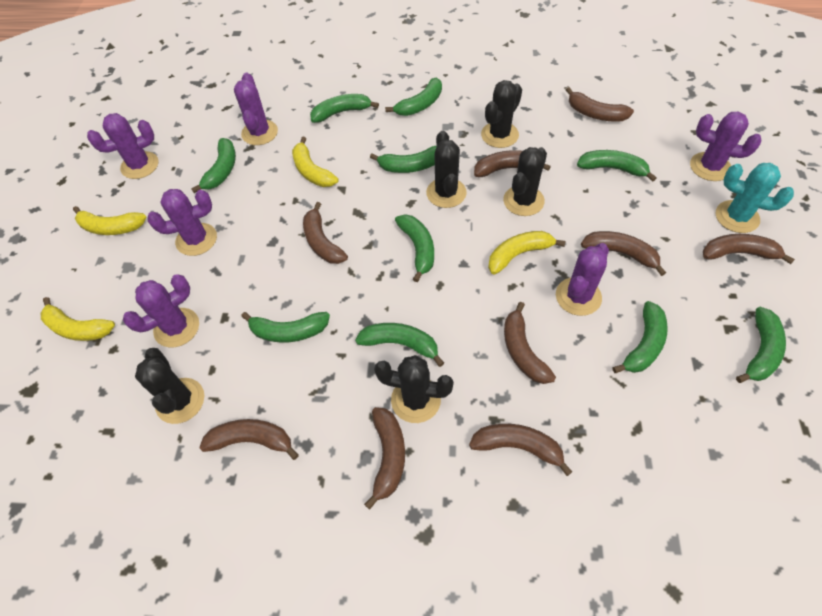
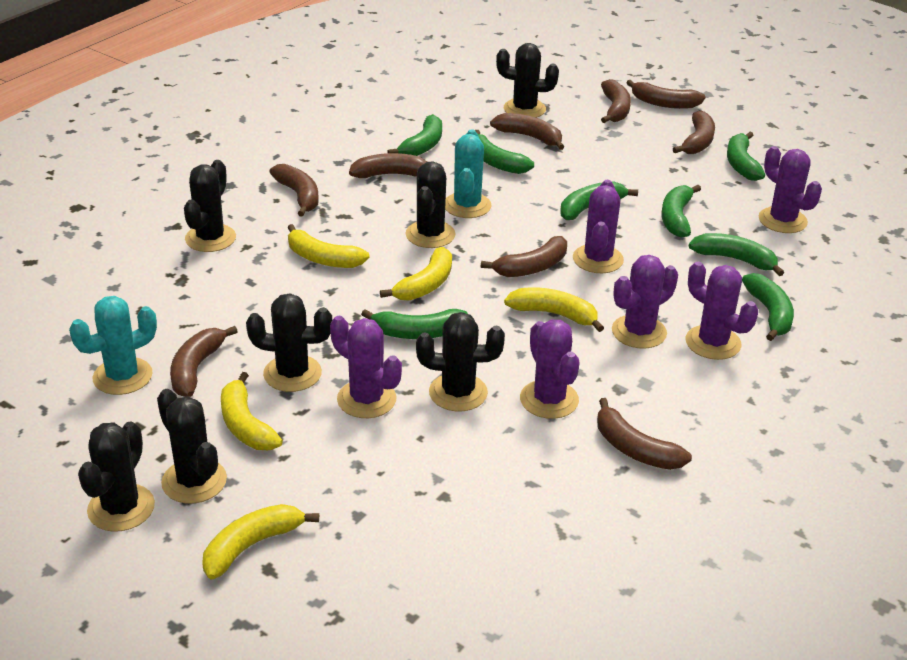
black cactus: 5 -> 7
green banana: 10 -> 8
turquoise cactus: 1 -> 2
yellow banana: 4 -> 5

